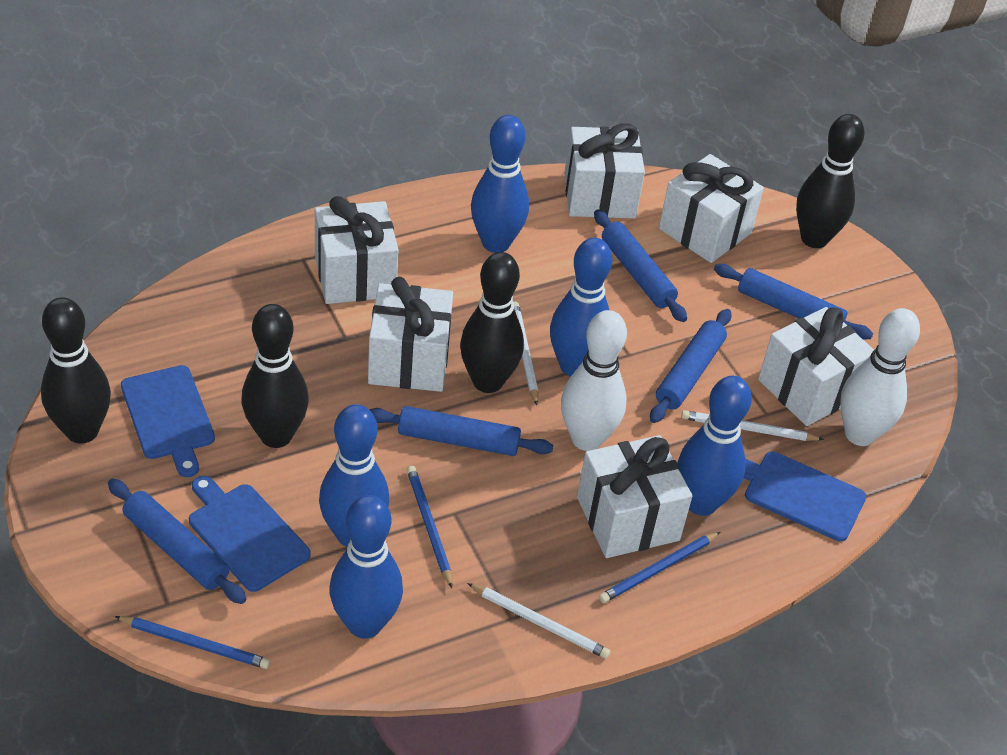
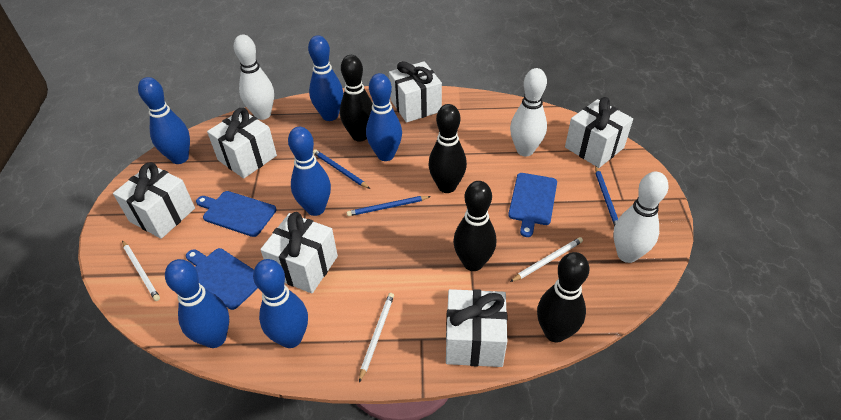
blue bowling pin: 5 -> 6
blue rolling pin: 5 -> 0
white bowling pin: 2 -> 3

